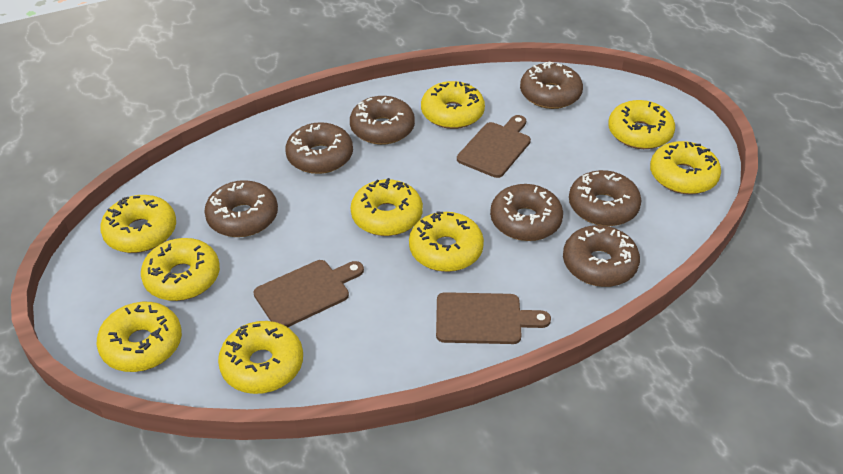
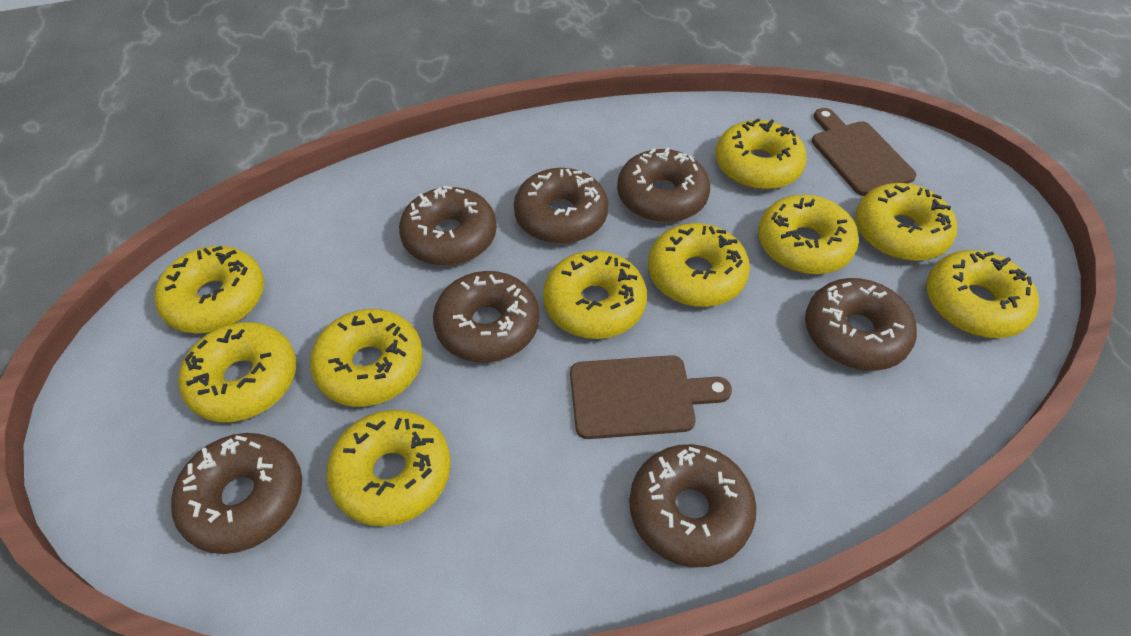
brown cutting board: 3 -> 2
yellow donut: 9 -> 10

